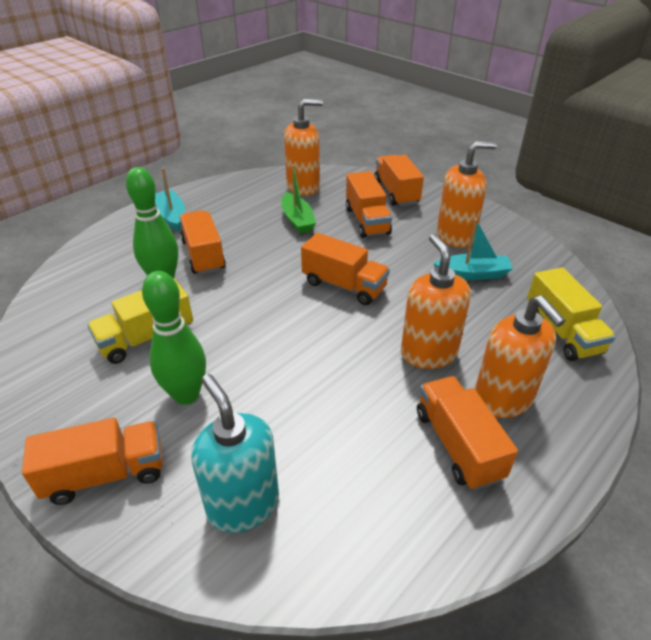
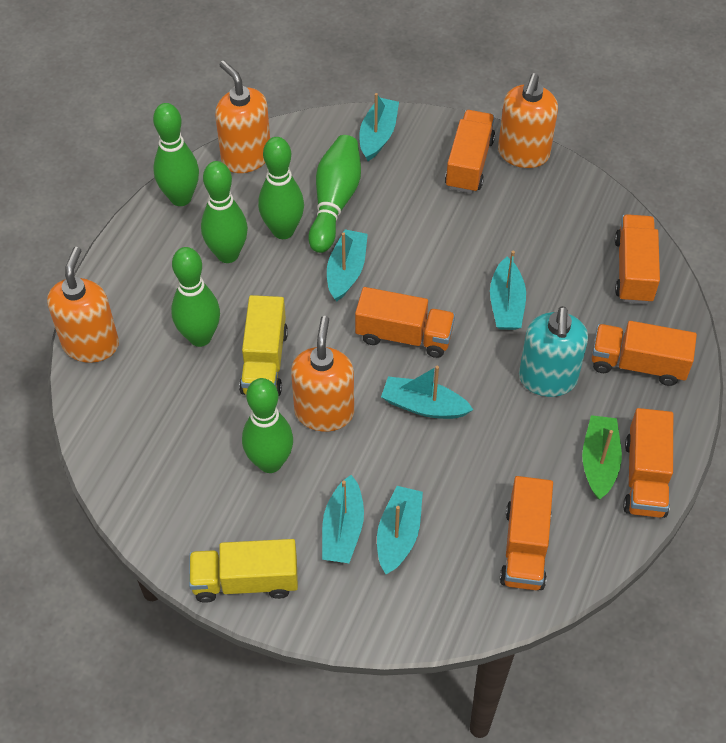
green bowling pin: 2 -> 6
turquoise boat: 2 -> 6

